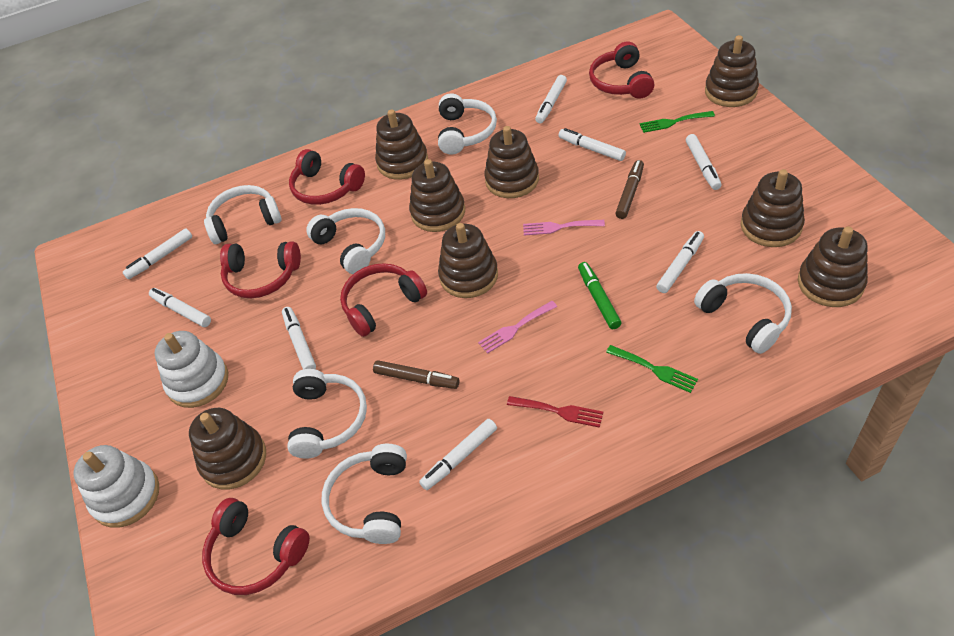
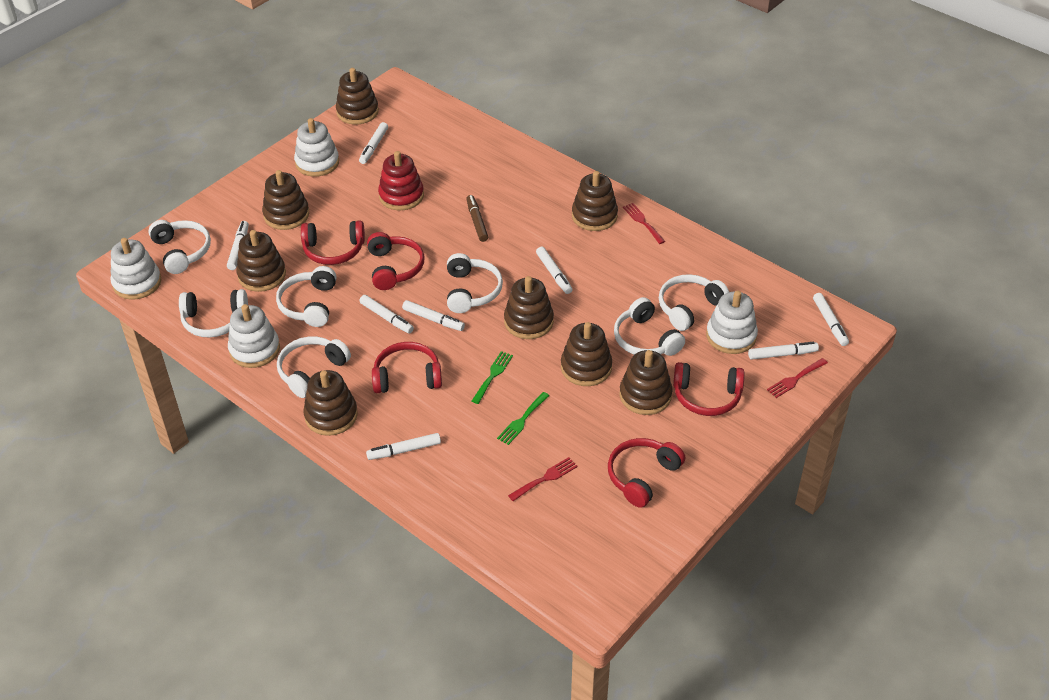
brown marker: 2 -> 1
green marker: 1 -> 0
pink fork: 2 -> 0
red fork: 1 -> 3
red stacking toy: 0 -> 1
white headphones: 6 -> 7
white stacking toy: 2 -> 4

